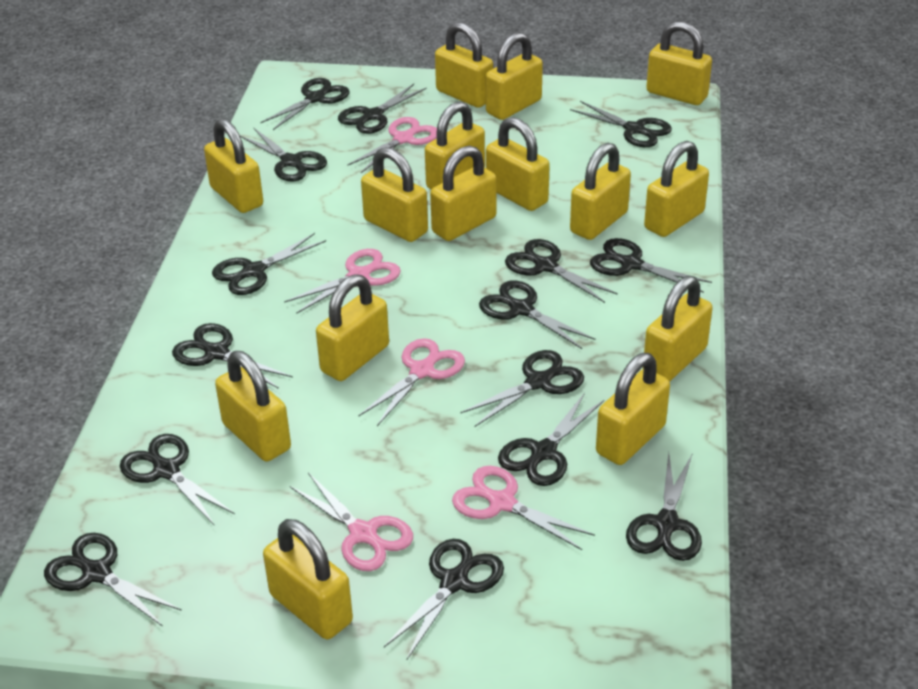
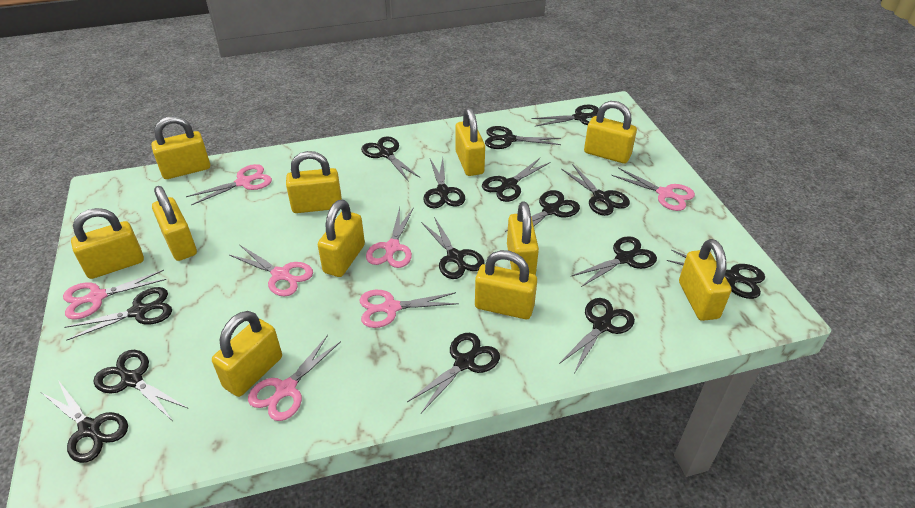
pink scissors: 5 -> 7
yellow padlock: 15 -> 11

